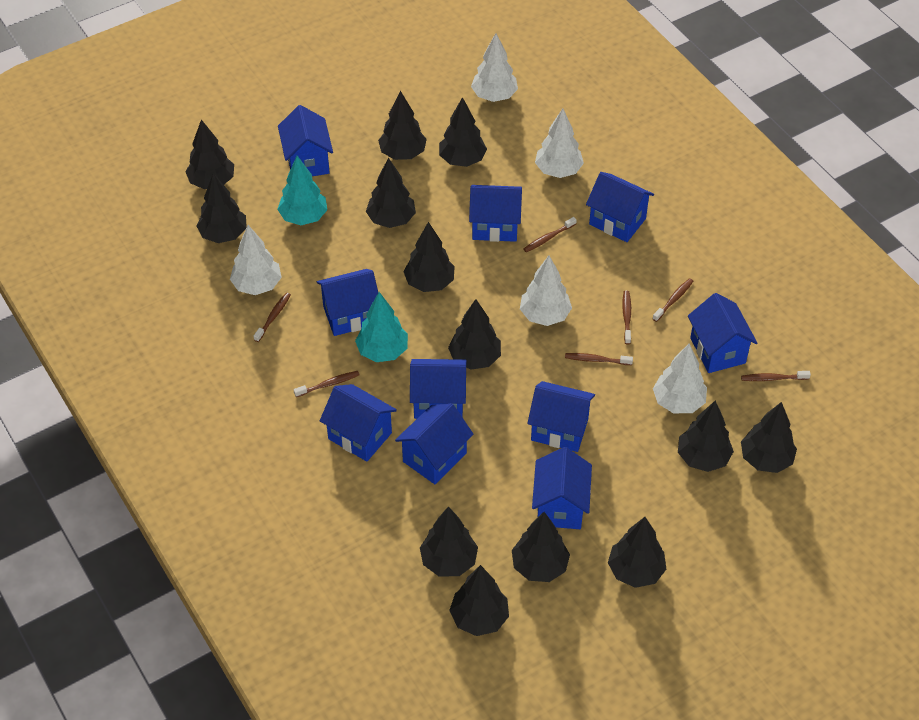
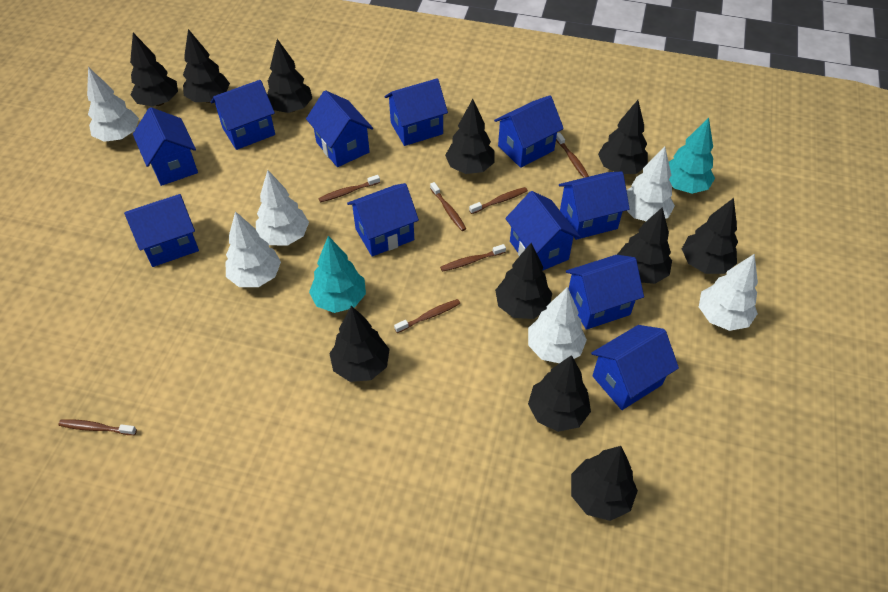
black tree: 13 -> 11
blue house: 10 -> 11
white tree: 5 -> 6

